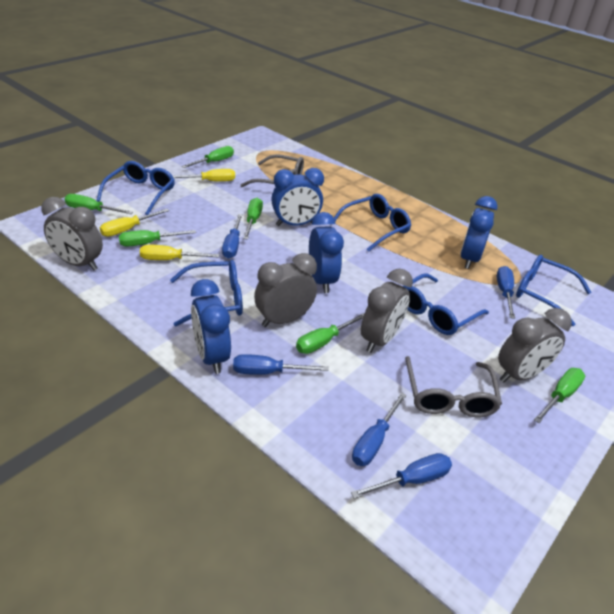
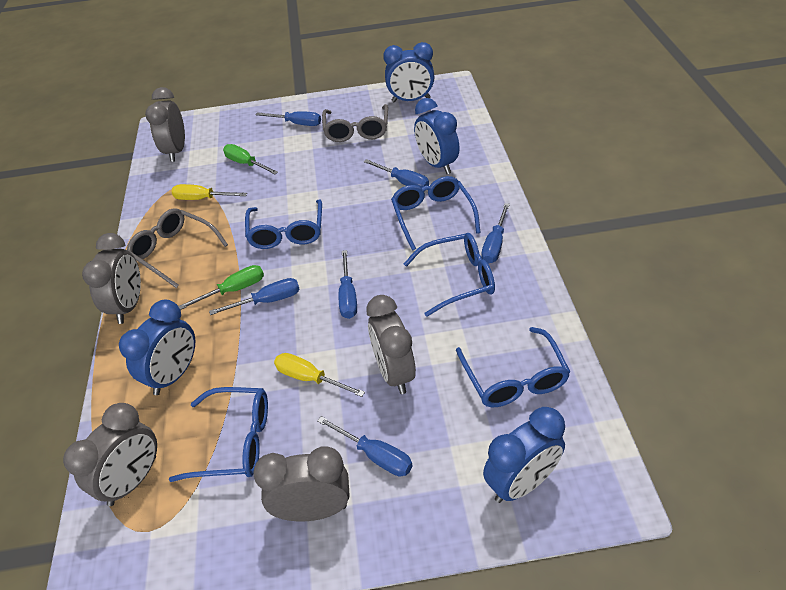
blue screwdriver: 5 -> 6
green screwdriver: 6 -> 2
grey clock: 4 -> 5
yellow screwdriver: 3 -> 2

